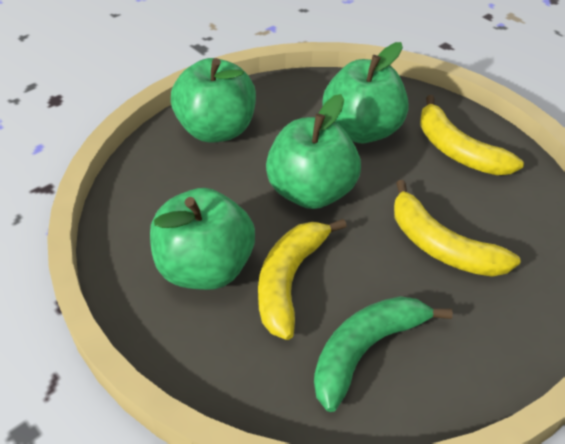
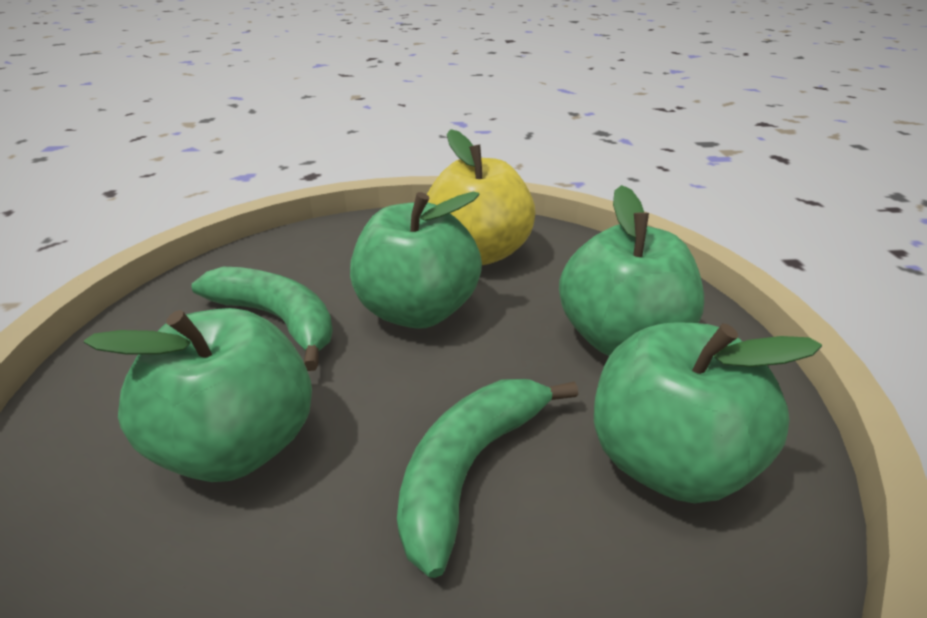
green banana: 1 -> 2
yellow apple: 0 -> 1
yellow banana: 3 -> 0

